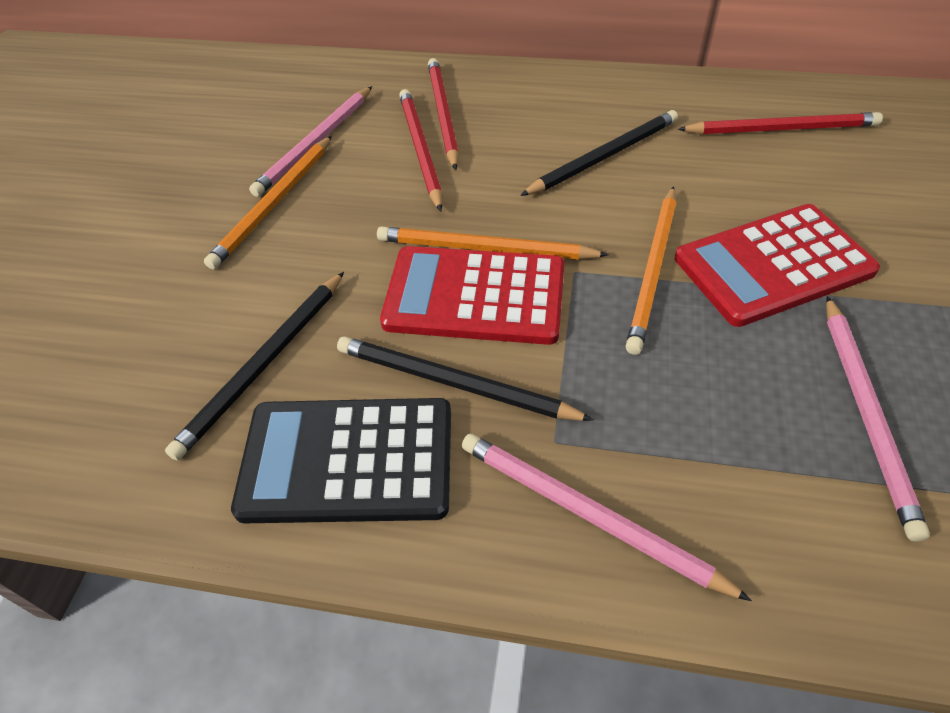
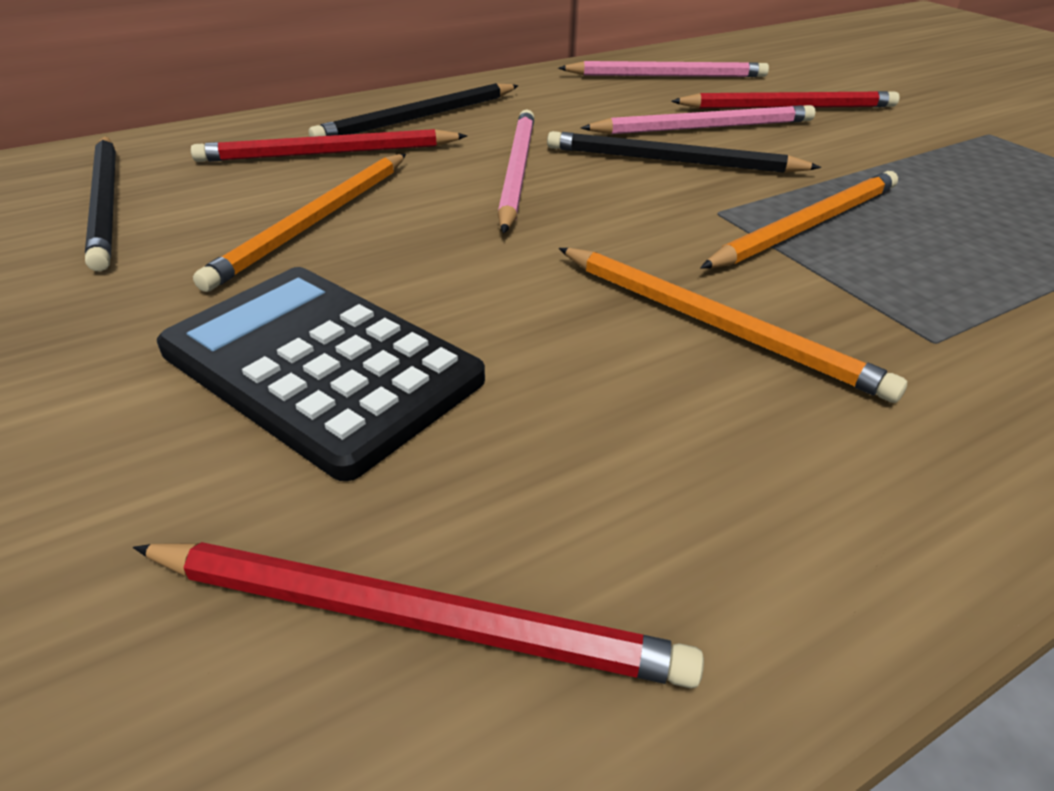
red calculator: 2 -> 0

